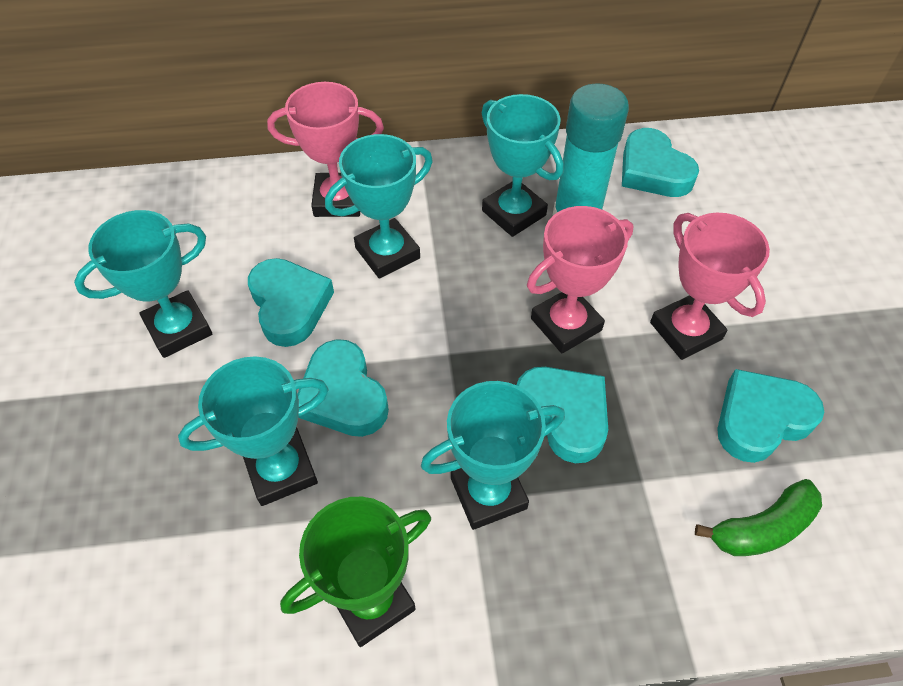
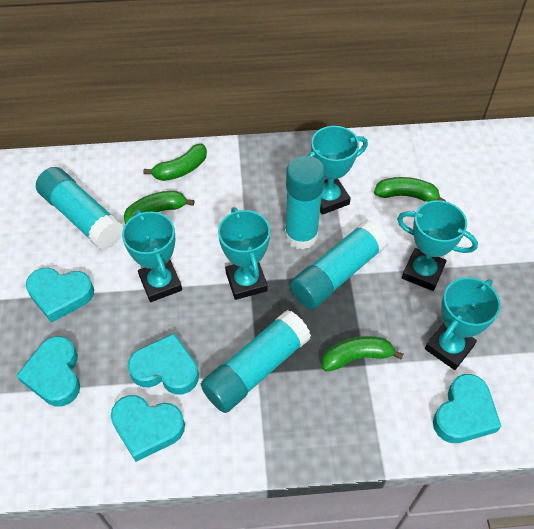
green banana: 1 -> 4
green trophy: 1 -> 0
pink trophy: 3 -> 0
turquoise glue stick: 1 -> 4

